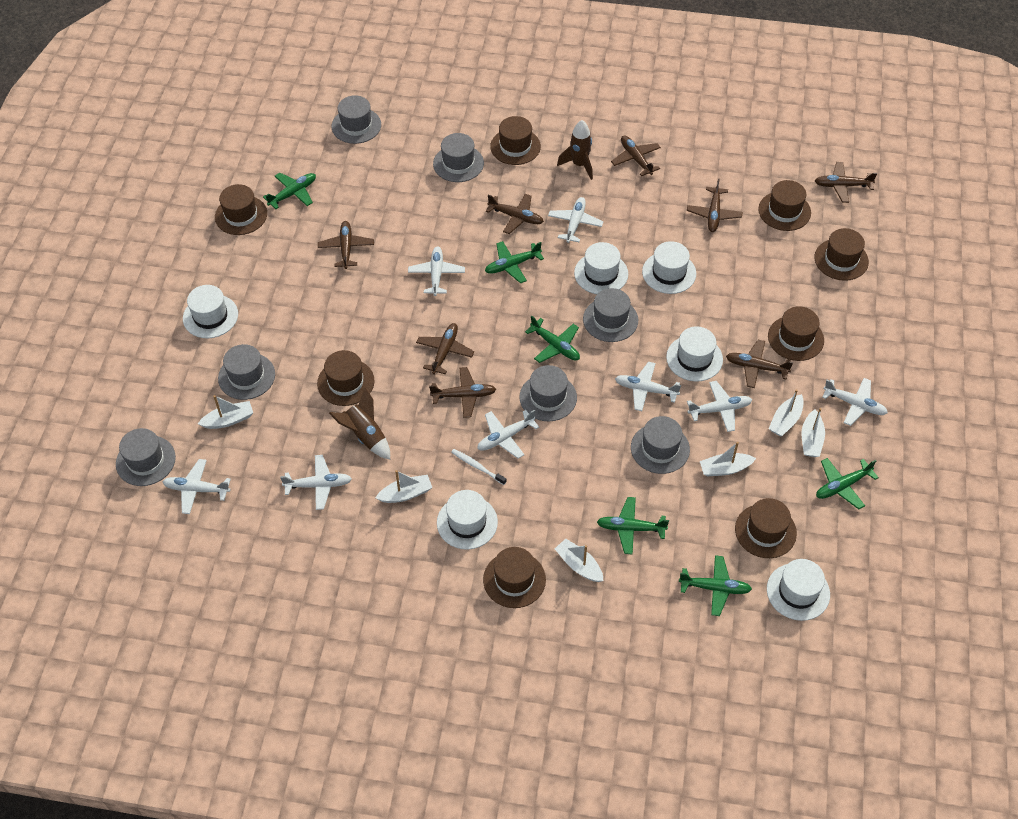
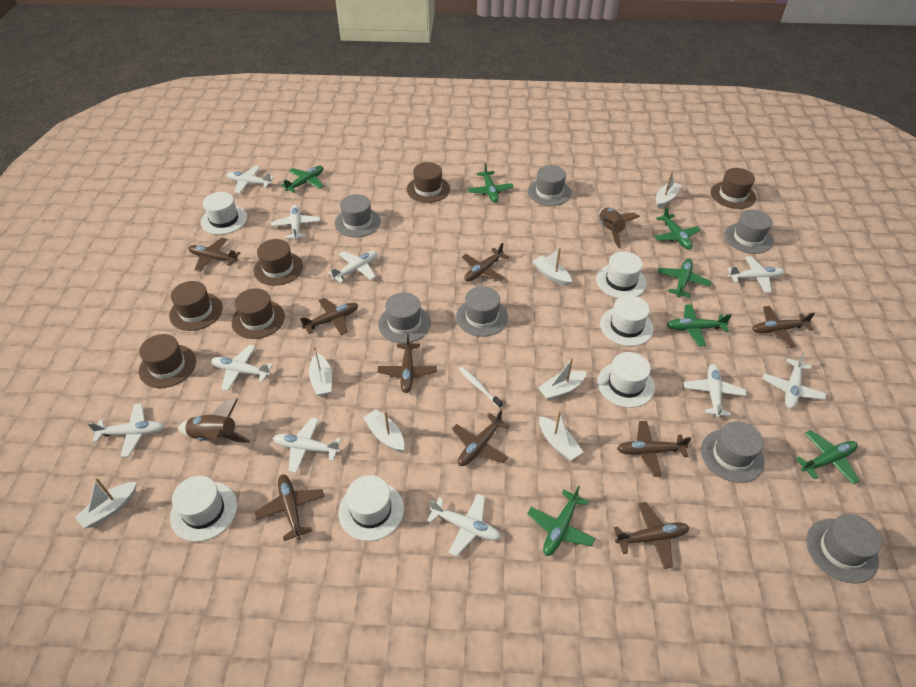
brown hat: 8 -> 6
brown plane: 8 -> 9
green plane: 6 -> 7
white boat: 6 -> 7
white plane: 8 -> 10

